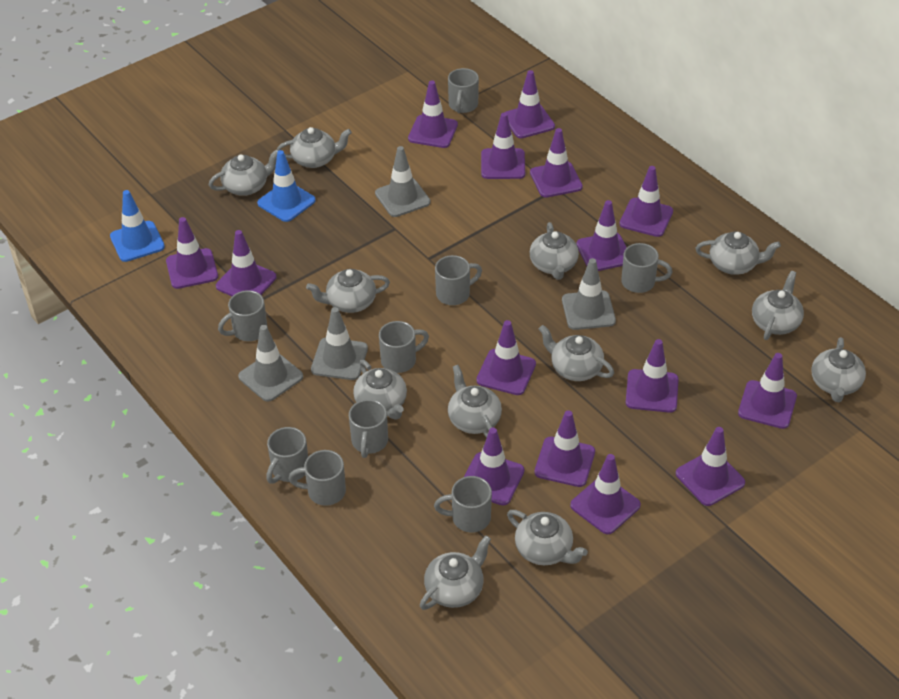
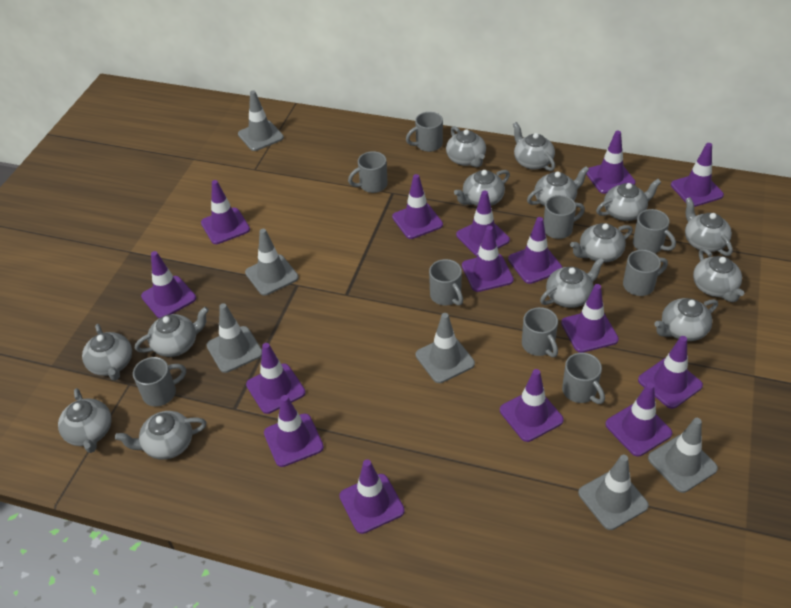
blue traffic cone: 2 -> 0
grey teapot: 12 -> 14
grey traffic cone: 4 -> 6

